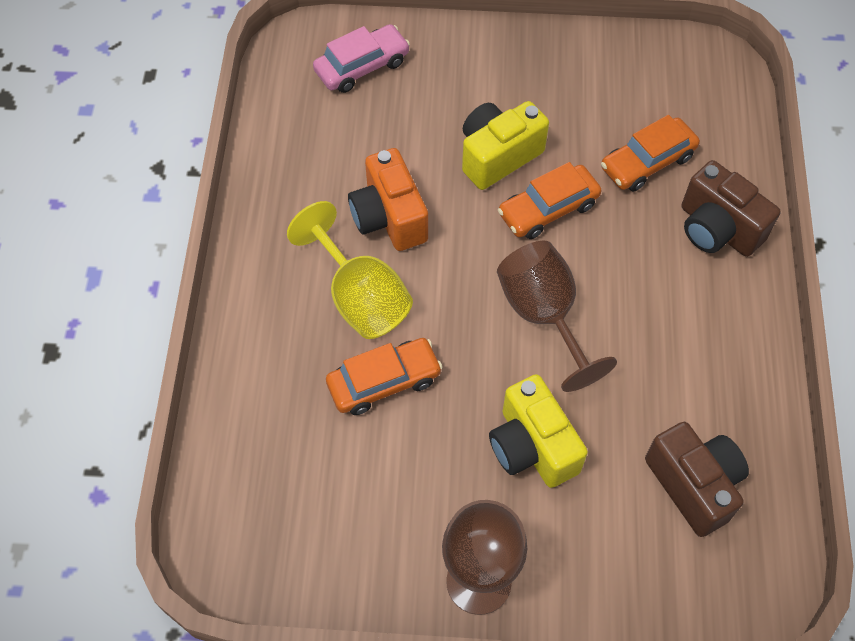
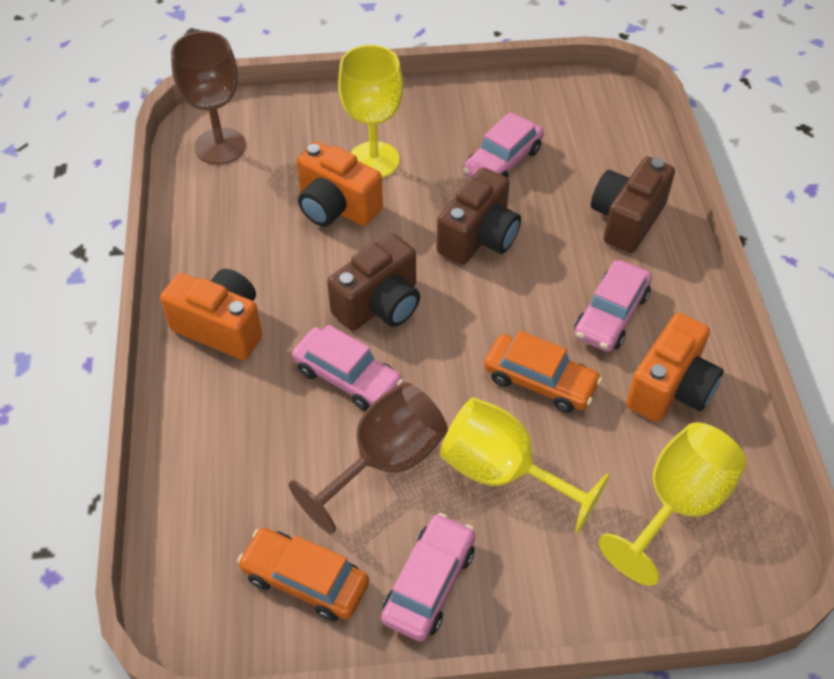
brown camera: 2 -> 3
orange camera: 1 -> 3
orange car: 3 -> 2
pink car: 1 -> 4
yellow camera: 2 -> 0
yellow goblet: 1 -> 3

